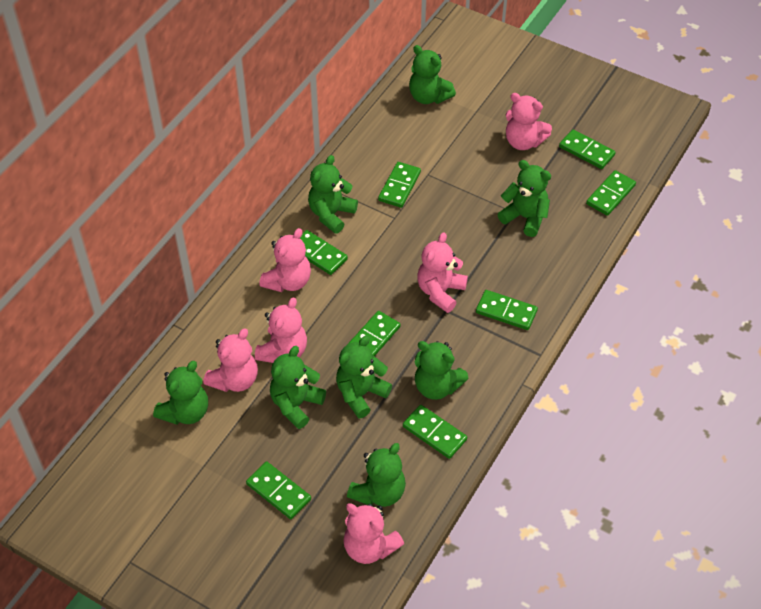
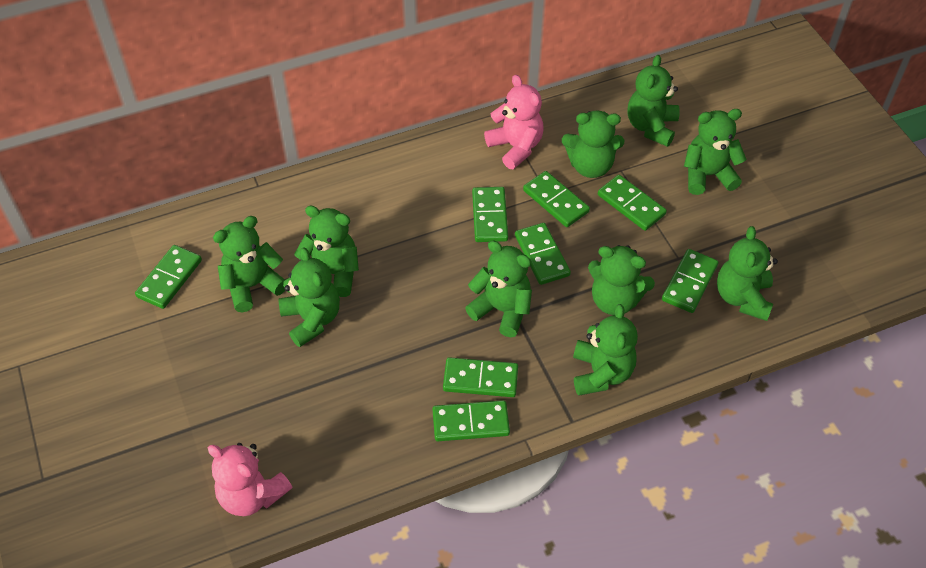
green teddy bear: 8 -> 10
pink teddy bear: 6 -> 2

